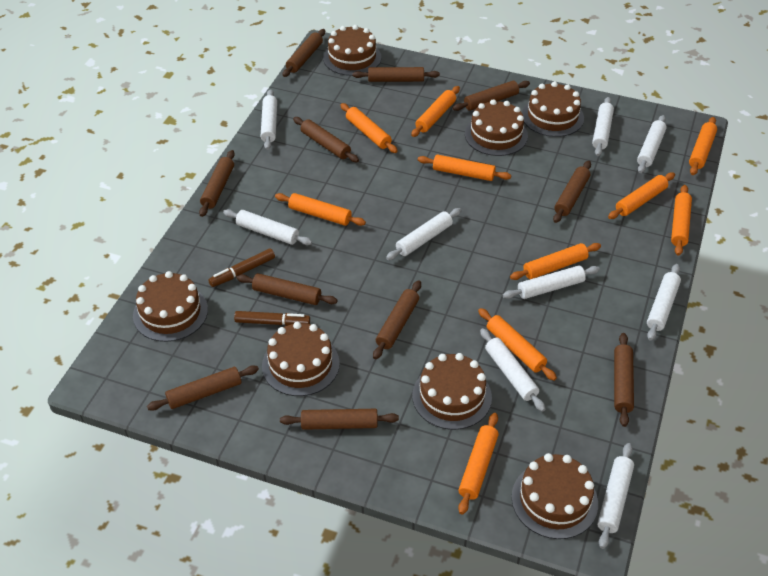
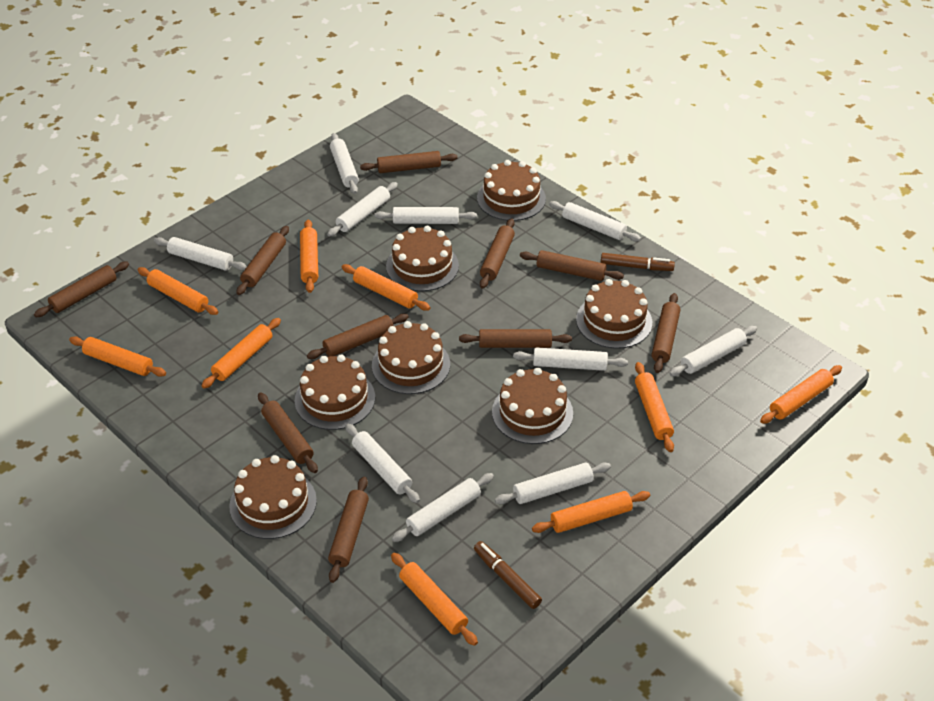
brown rolling pin: 11 -> 10
orange rolling pin: 10 -> 9
white rolling pin: 9 -> 10

